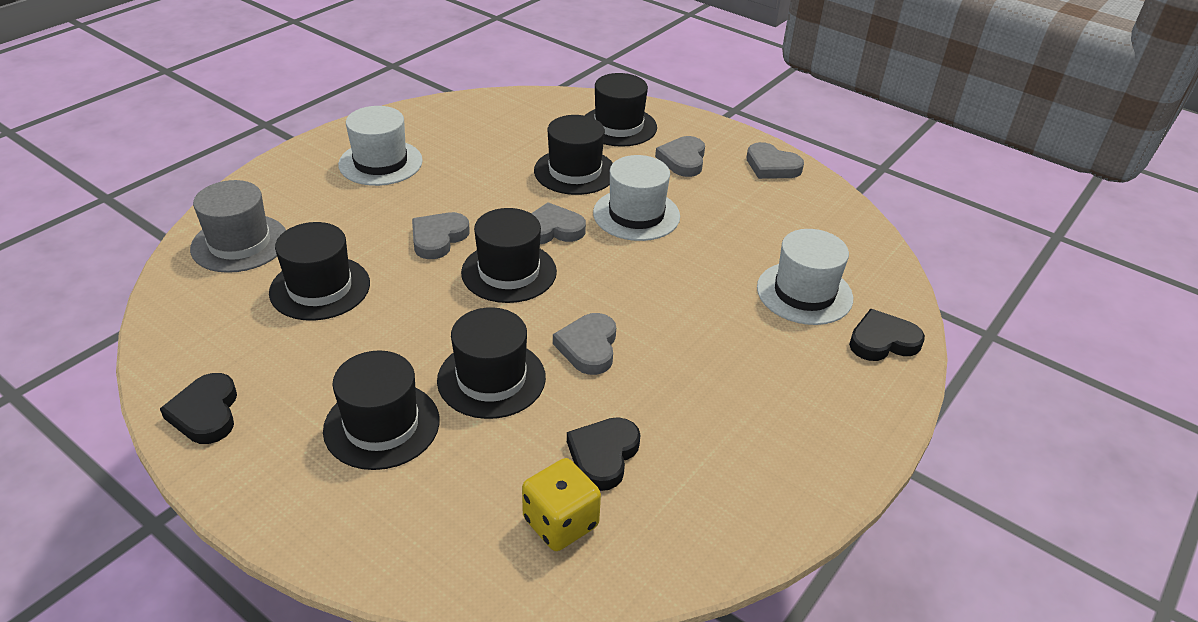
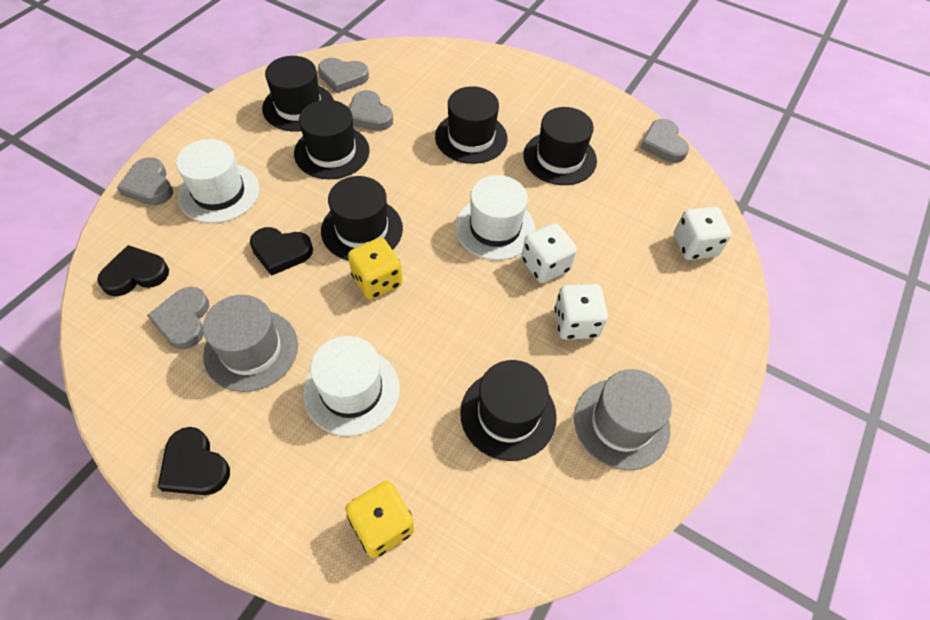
grey hat: 1 -> 2
white dice: 0 -> 3
yellow dice: 1 -> 2

